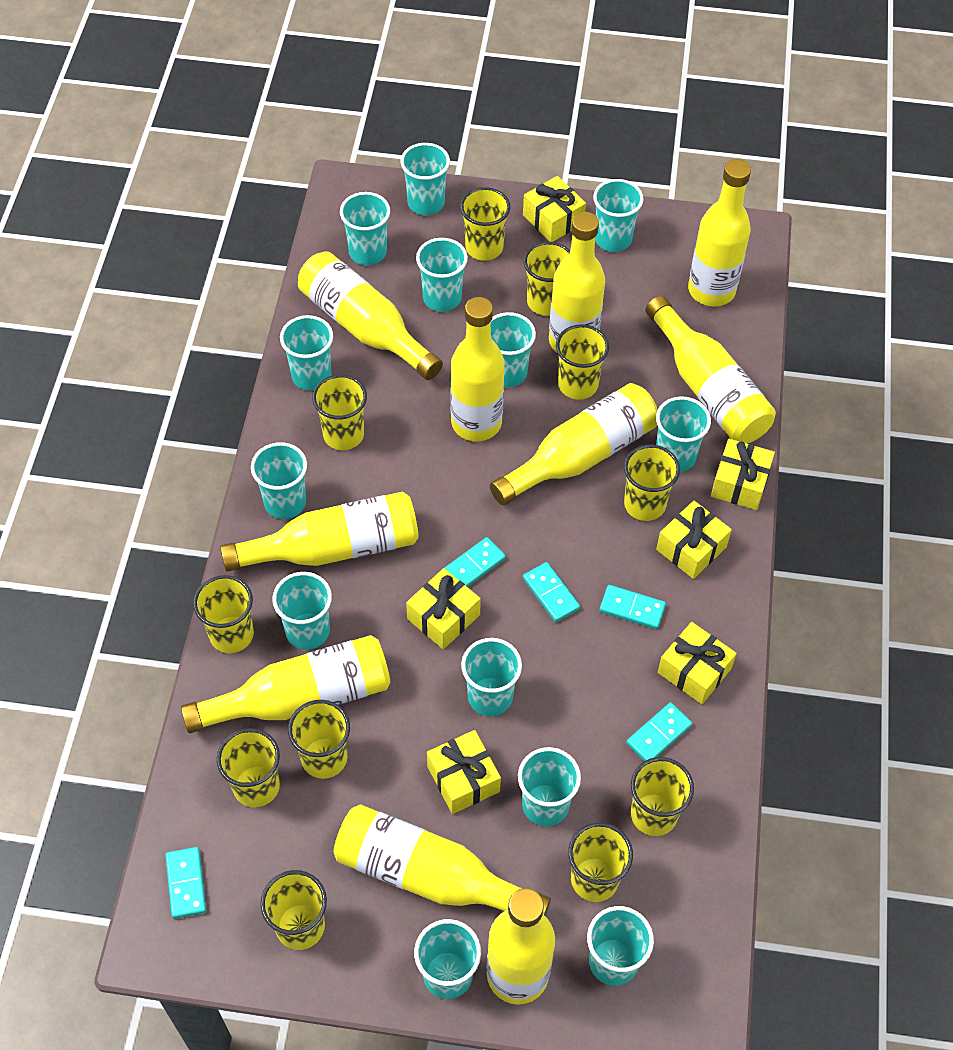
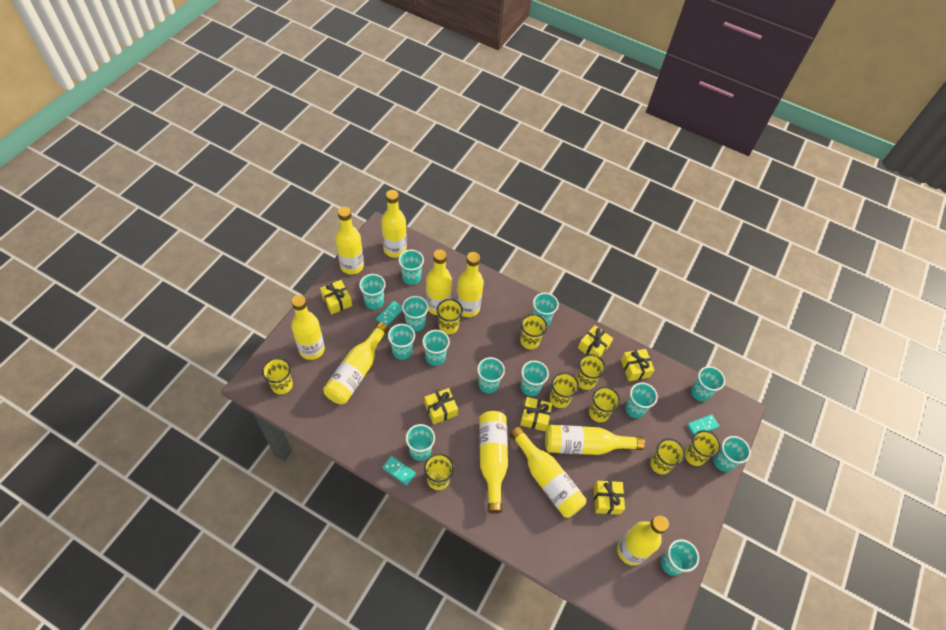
turquoise domino: 5 -> 3
yellow cup: 11 -> 9

